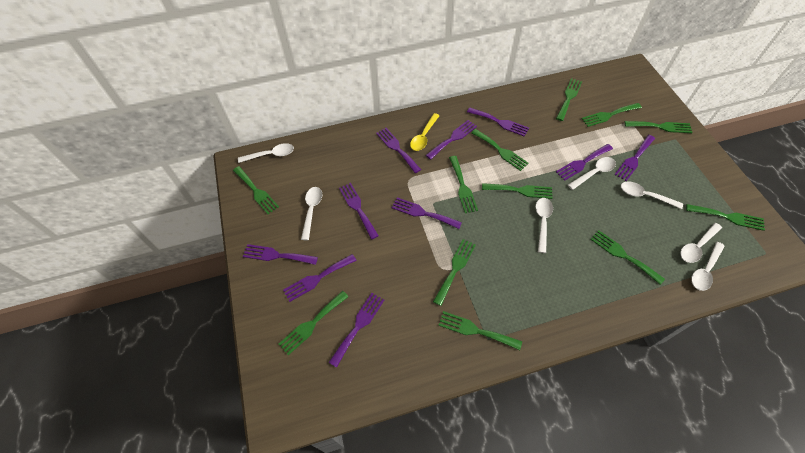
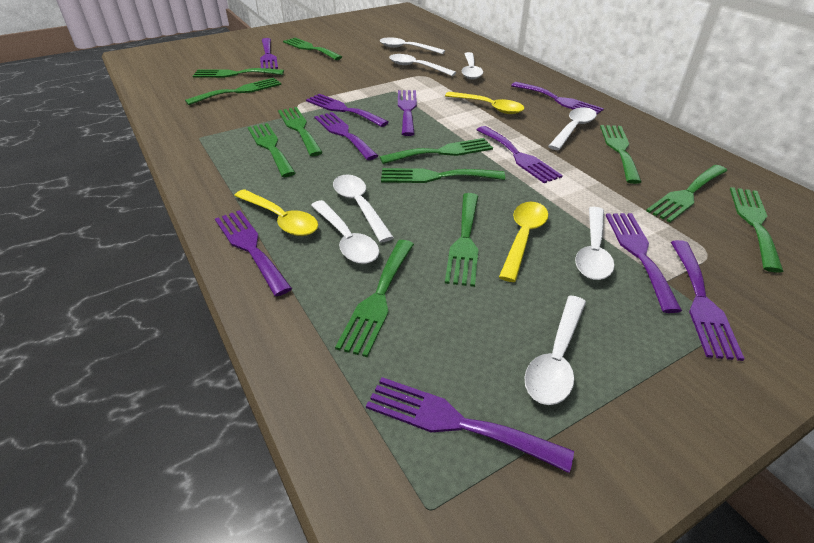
white spoon: 7 -> 8
yellow spoon: 1 -> 3

